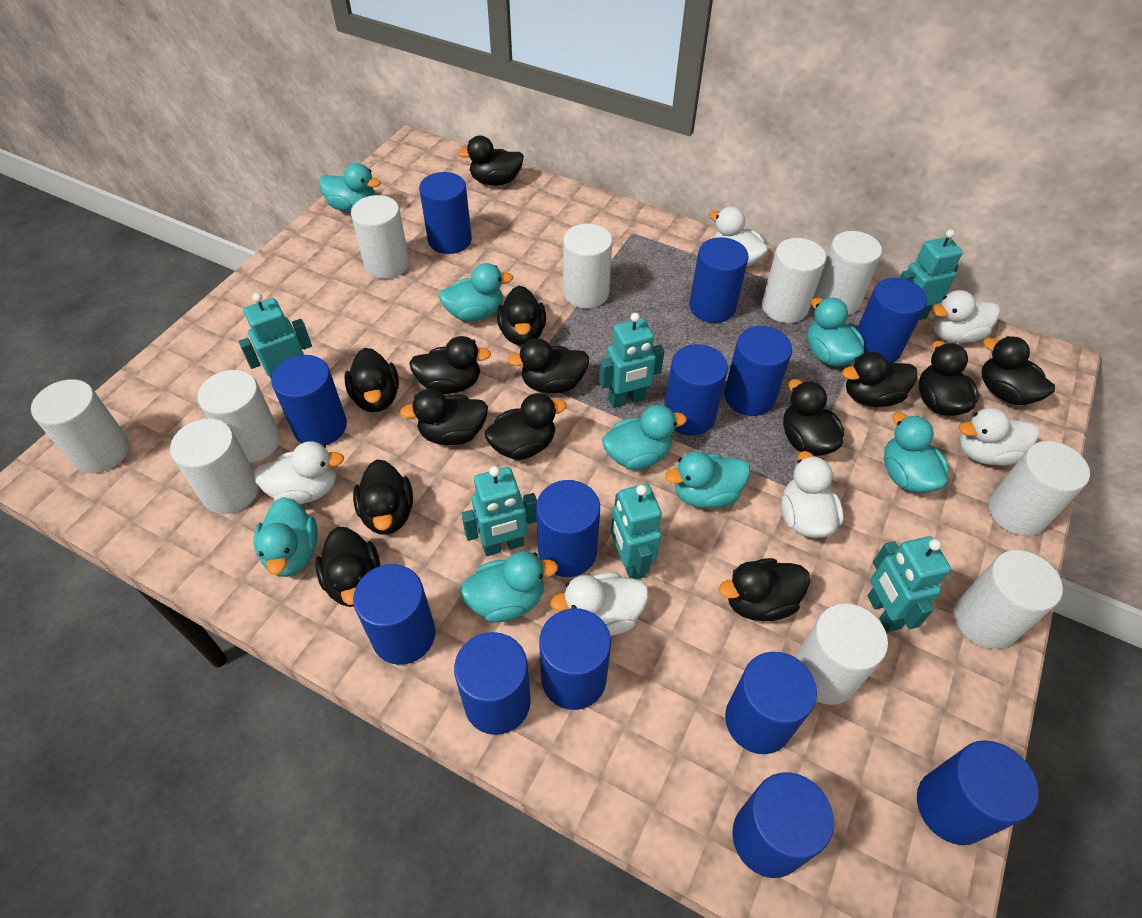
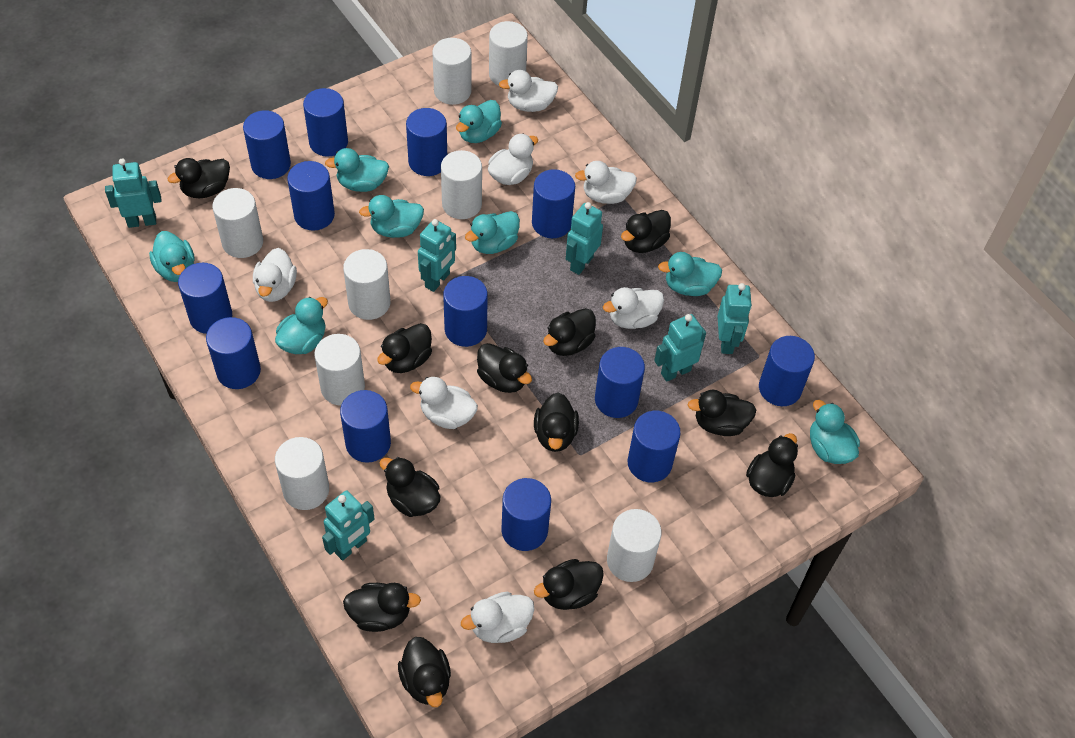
black duck: 14 -> 12
white cylinder: 10 -> 8
white duck: 6 -> 7

